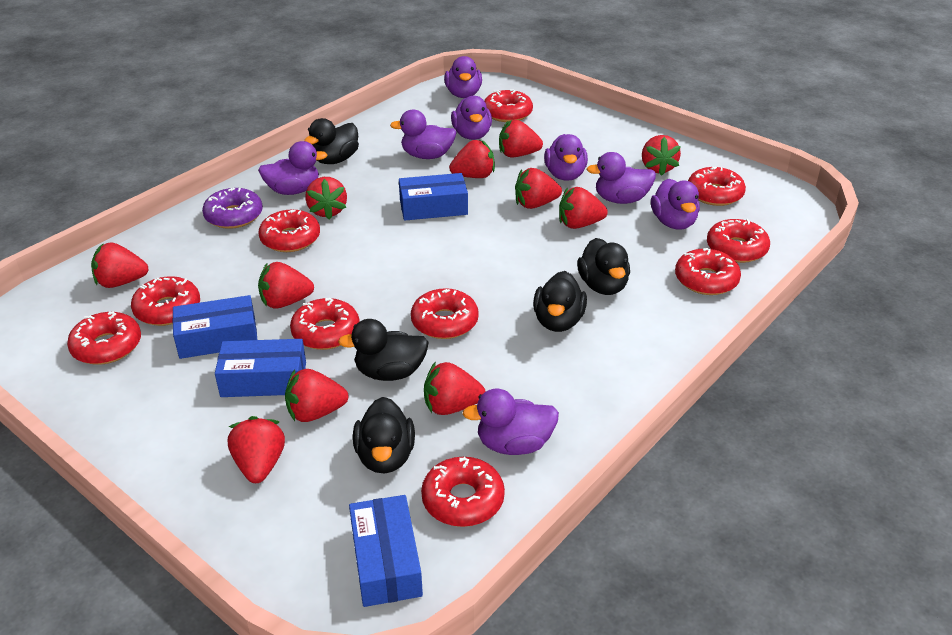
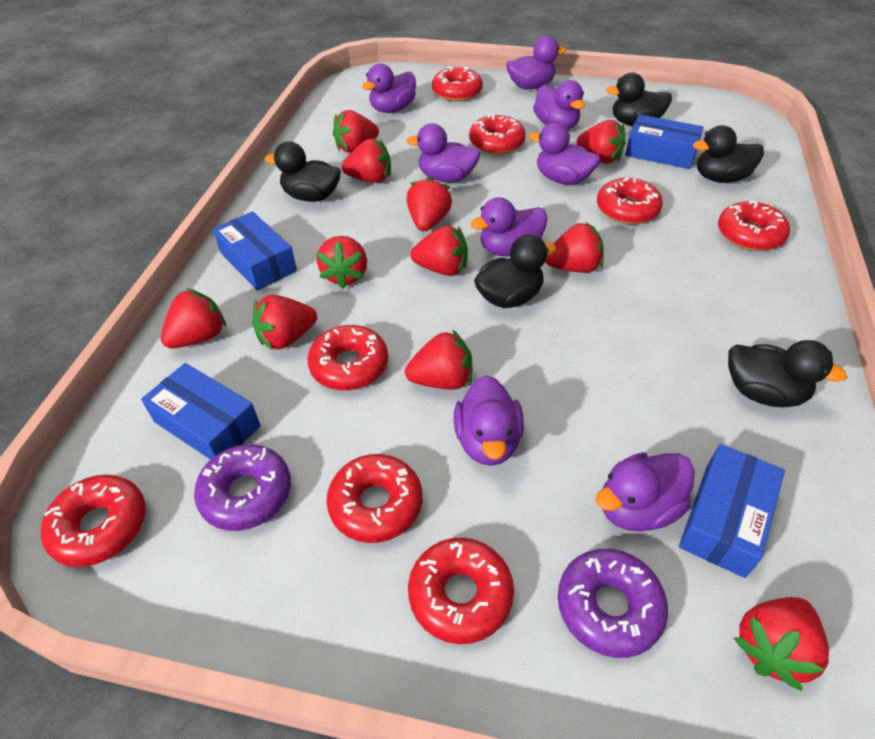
purple donut: 1 -> 2
red donut: 10 -> 8

